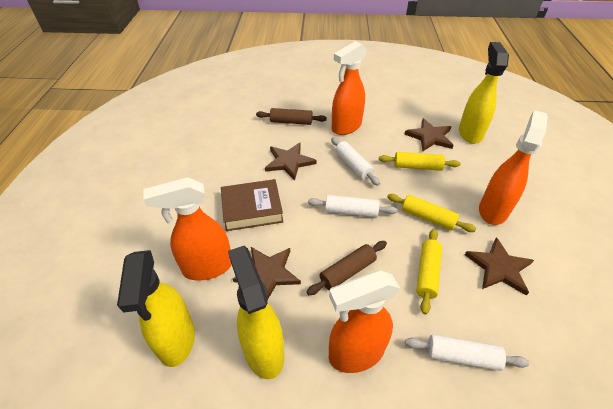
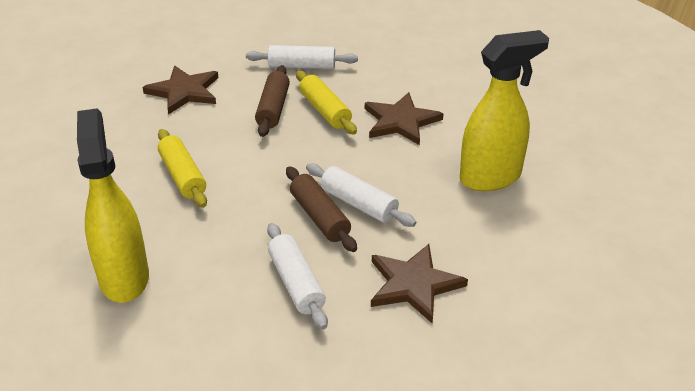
brown book: 1 -> 0
brown star: 4 -> 3
orange spray bottle: 4 -> 0
yellow rolling pin: 3 -> 2
yellow spray bottle: 3 -> 2

